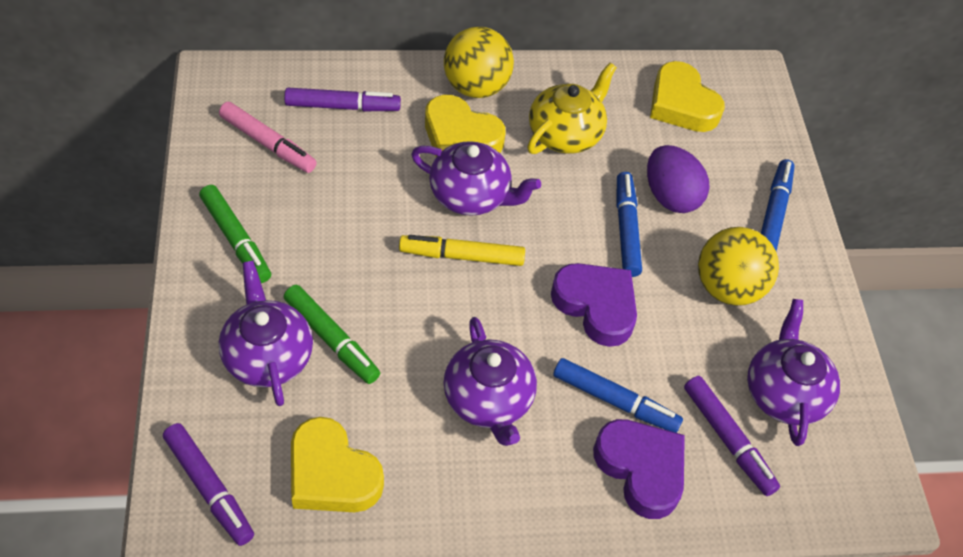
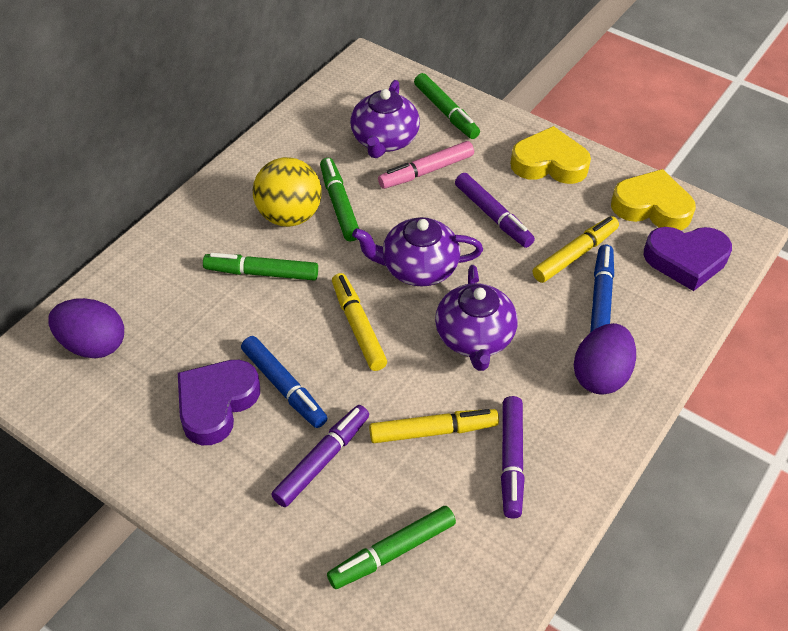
blue marker: 3 -> 2
green marker: 2 -> 4
purple egg: 1 -> 2
purple teapot: 4 -> 3
yellow ball: 2 -> 1
yellow heart: 3 -> 2
yellow marker: 1 -> 3
yellow teapot: 1 -> 0

